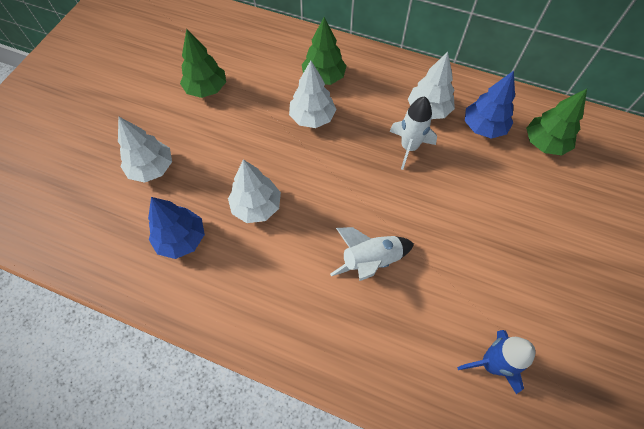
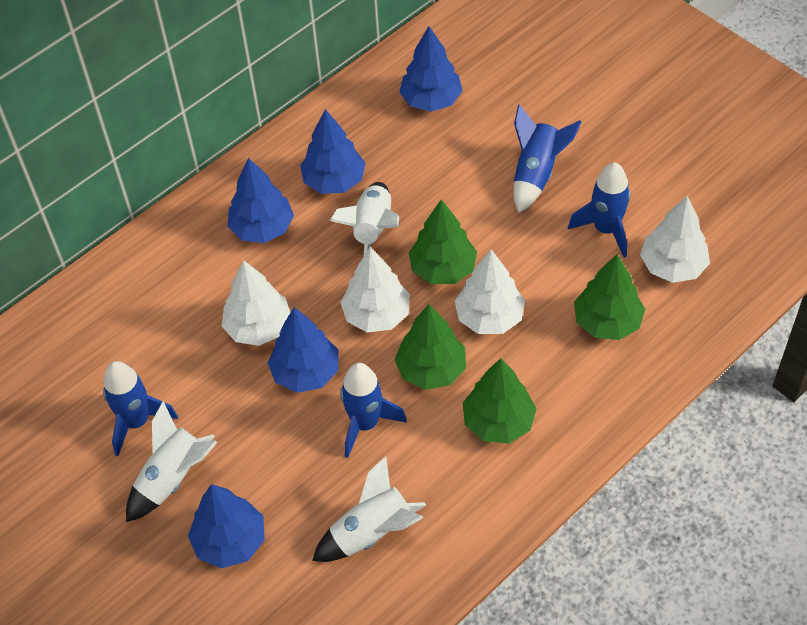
blue rocket: 1 -> 4
blue tree: 2 -> 5
green tree: 3 -> 4
white rocket: 2 -> 3

